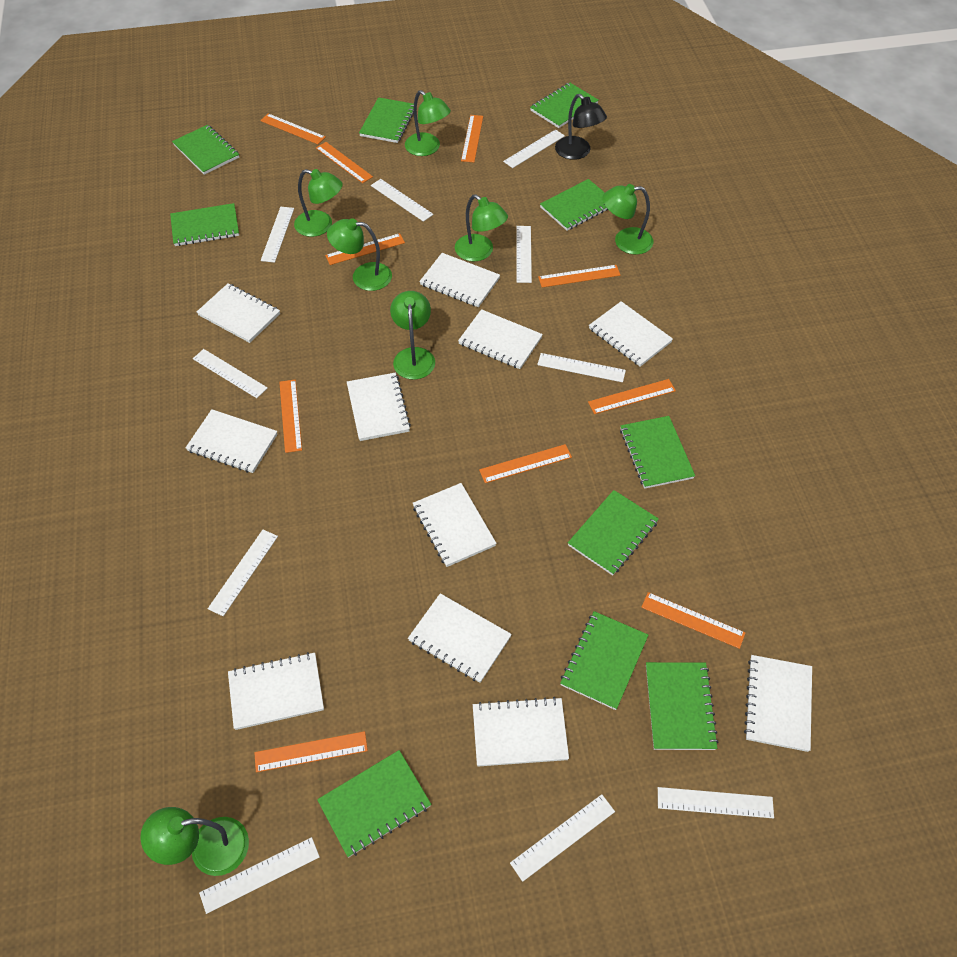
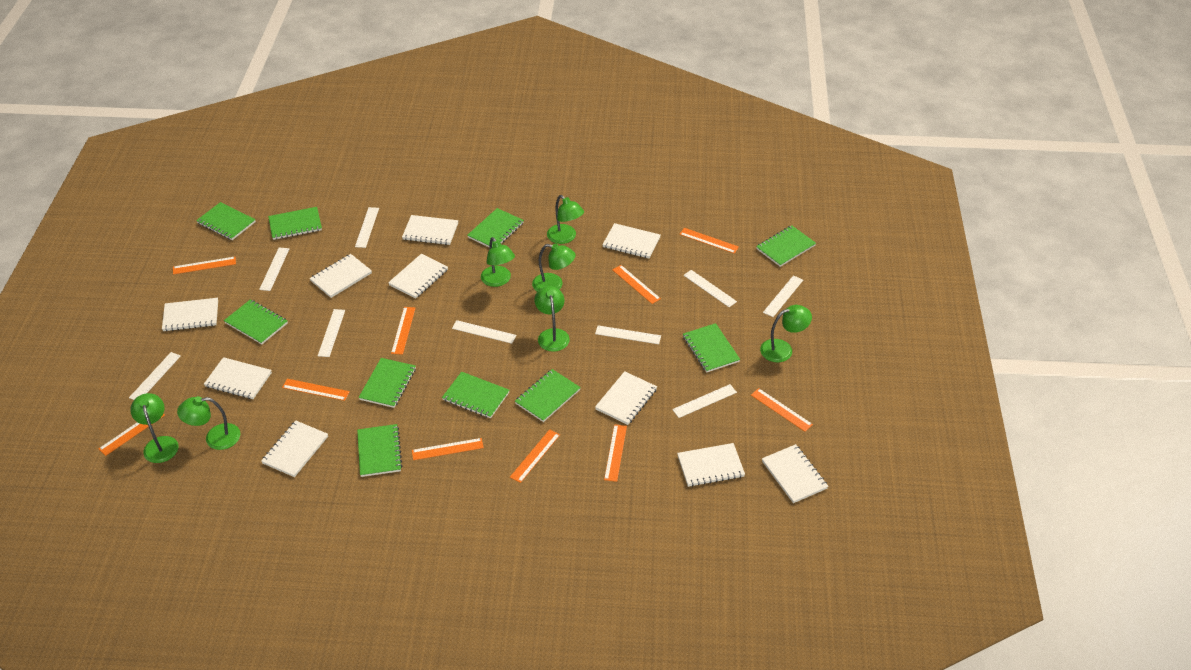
black lamp: 1 -> 0
white notebook: 11 -> 10
white ruler: 10 -> 9

